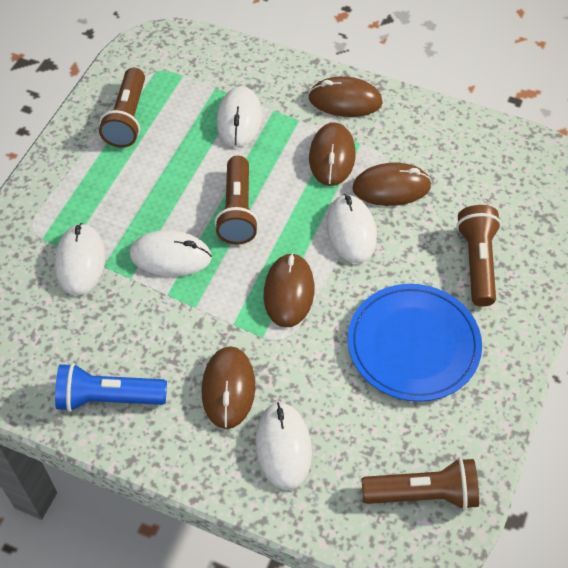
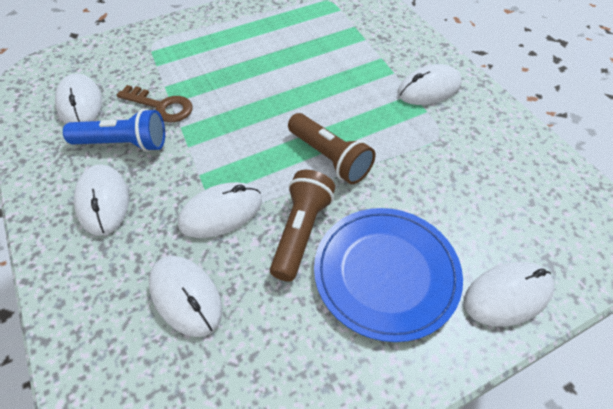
brown flashlight: 4 -> 2
brown key: 0 -> 1
brown mouse: 5 -> 0
white mouse: 5 -> 6

